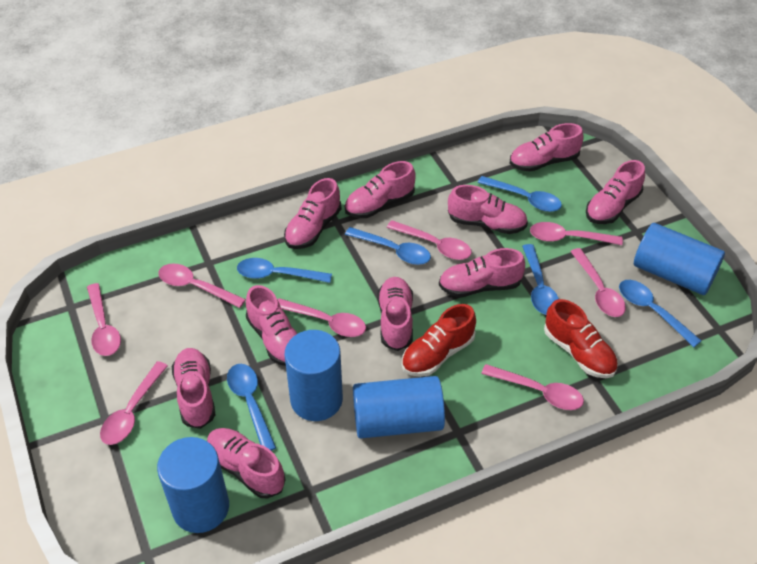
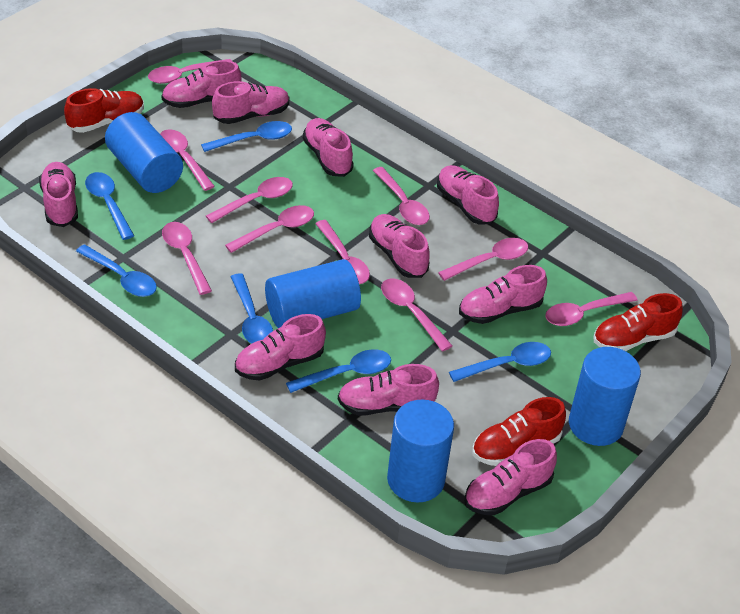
pink spoon: 8 -> 10
red shoe: 2 -> 3

